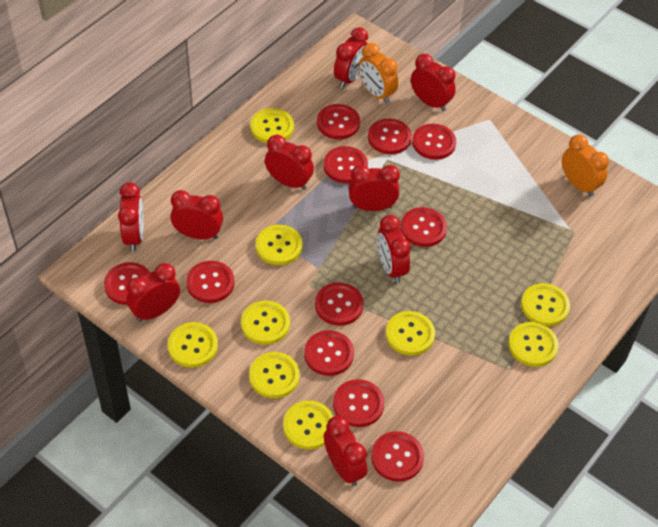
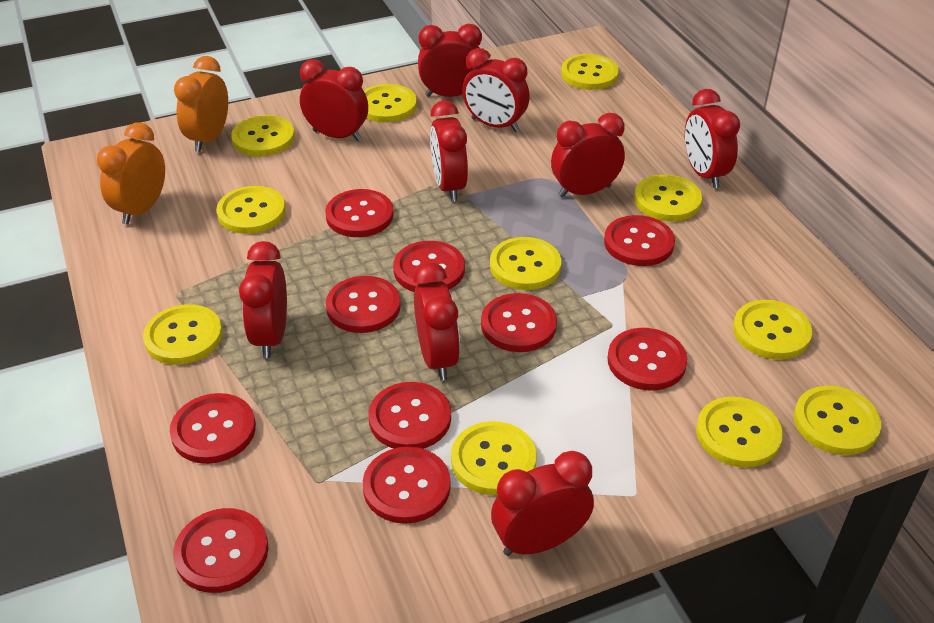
red button: 11 -> 10
yellow button: 9 -> 11

